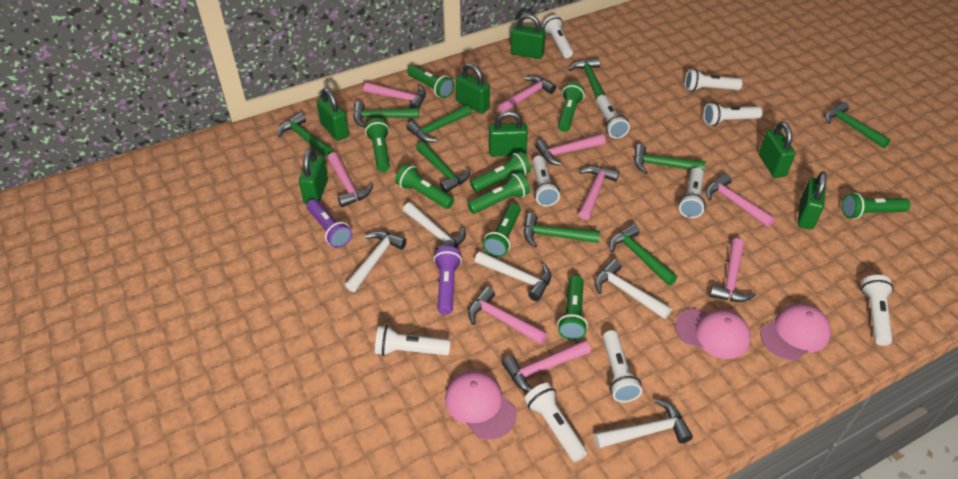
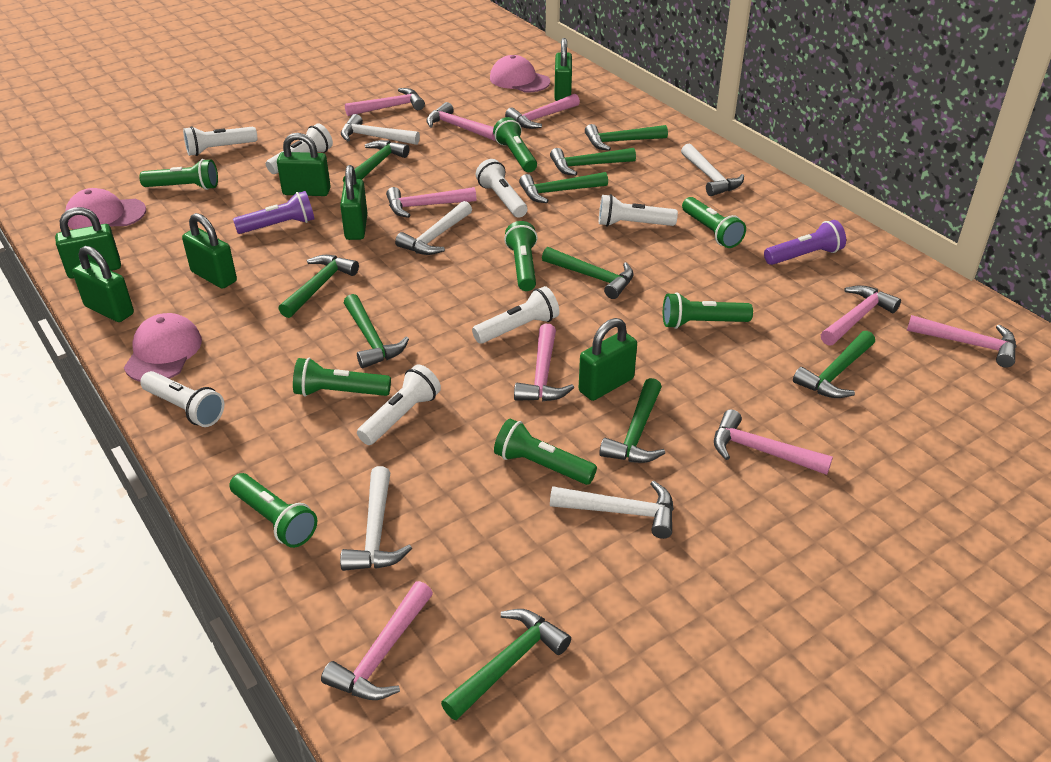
green flashlight: 9 -> 8
green hammer: 9 -> 10
white flashlight: 10 -> 7

